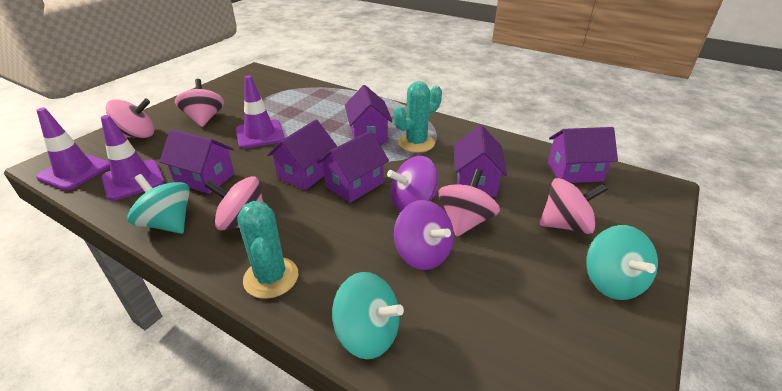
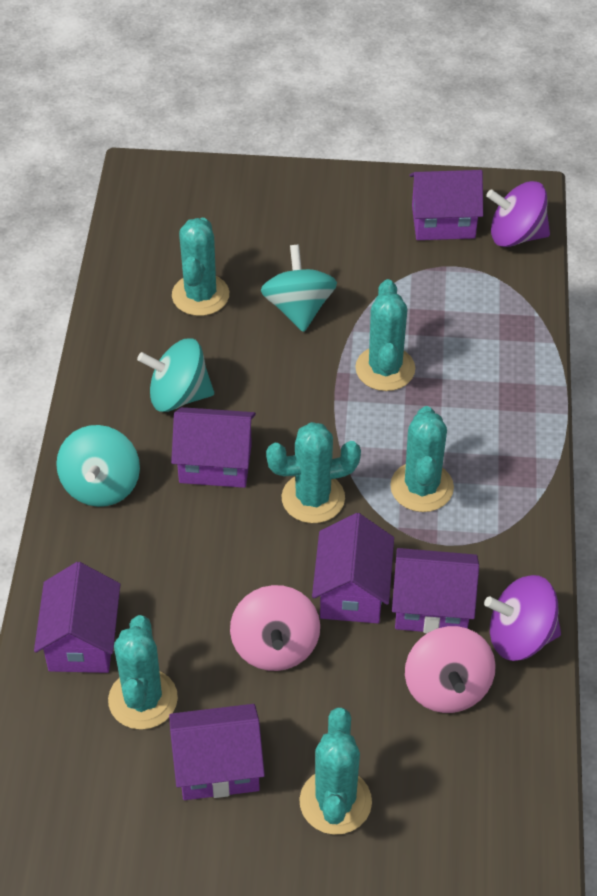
pink spinning top: 5 -> 2
purple traffic cone: 3 -> 0
turquoise cactus: 2 -> 6

